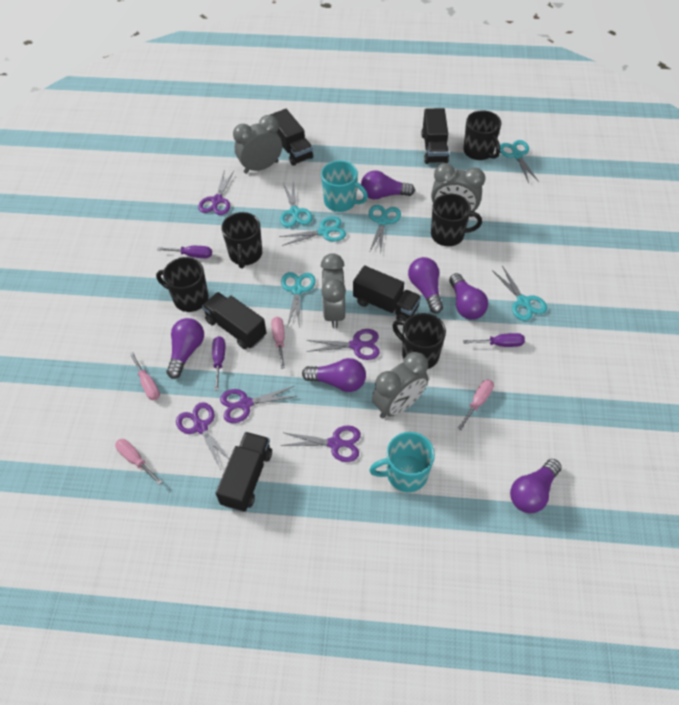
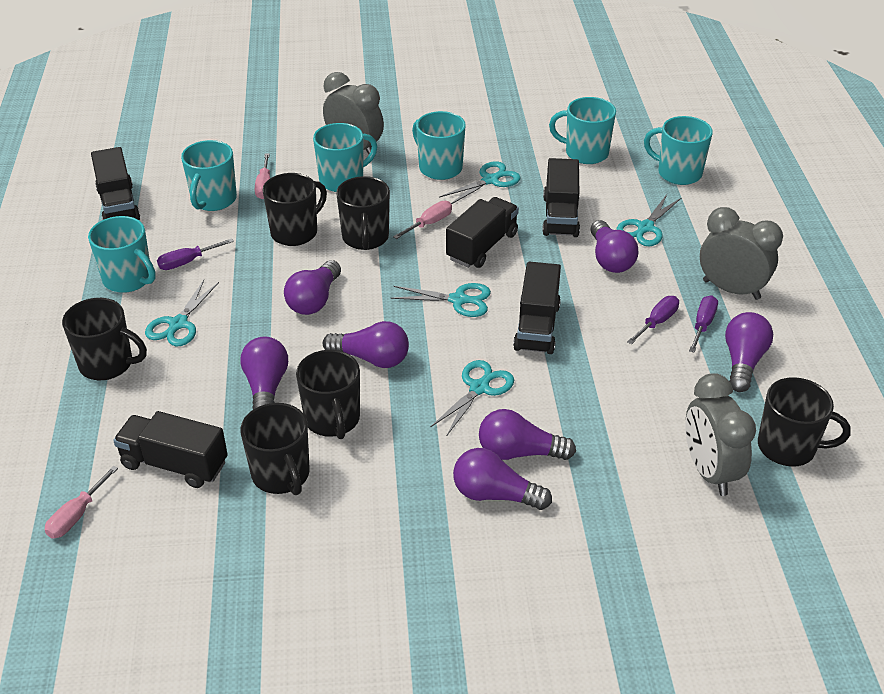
black mug: 5 -> 6
grey clock: 4 -> 3
pink screwdriver: 4 -> 3
purple light bulb: 6 -> 7
purple scissors: 5 -> 0
turquoise mug: 2 -> 6
turquoise scissors: 6 -> 5

